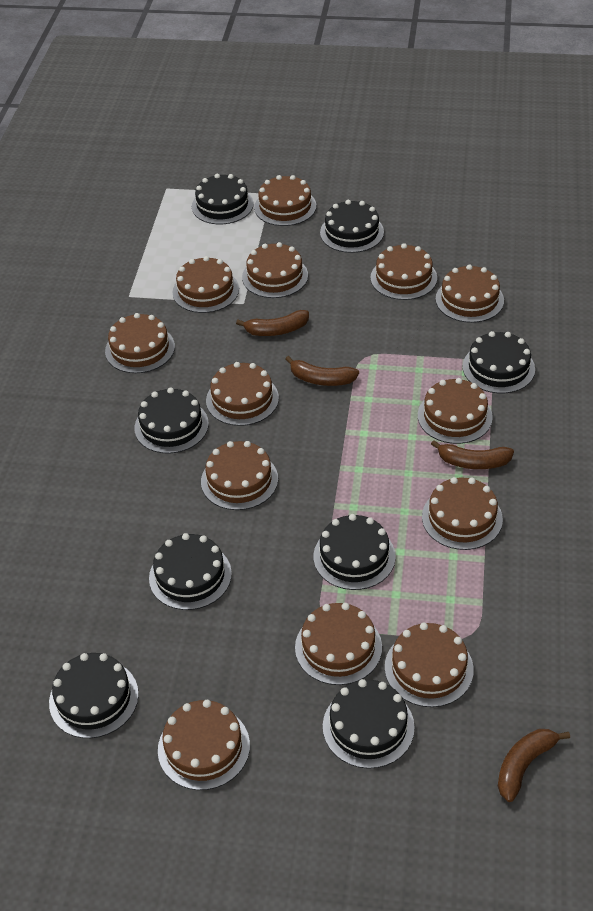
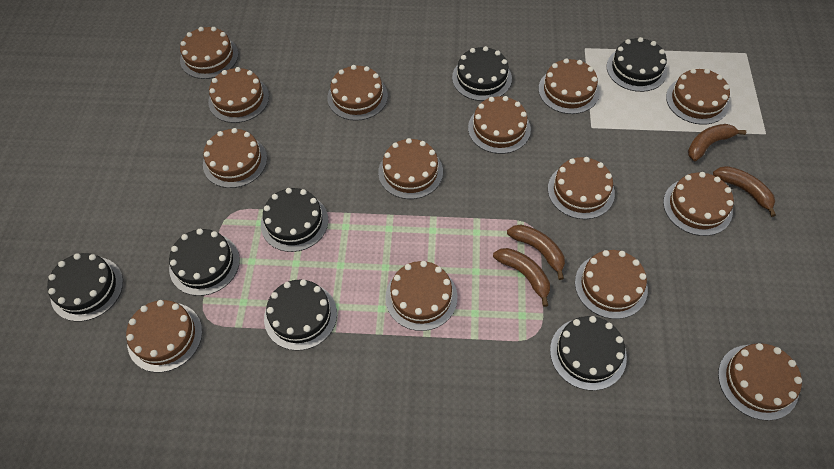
black cake: 8 -> 7
brown cake: 13 -> 14

